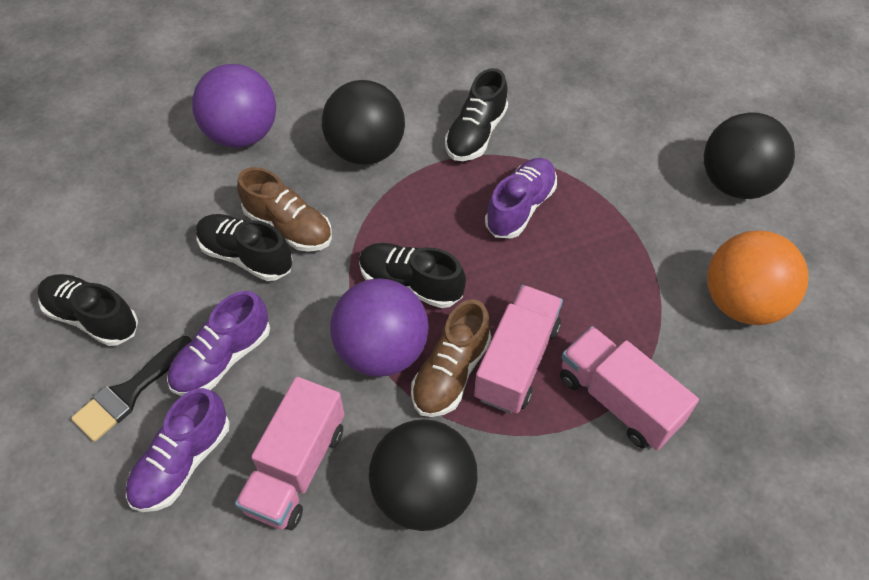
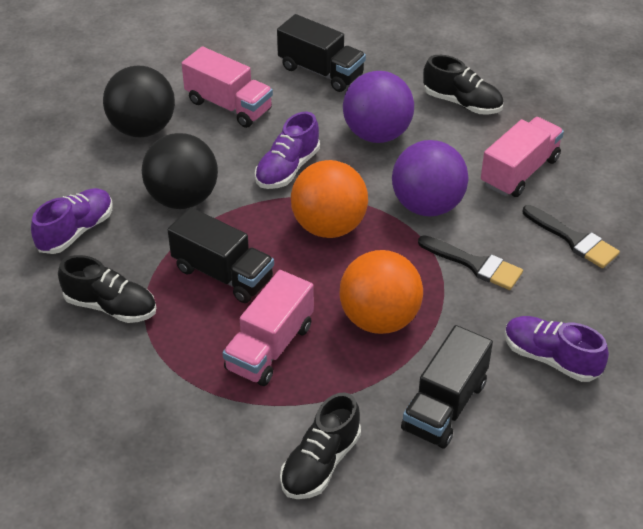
black ball: 3 -> 2
black brush: 1 -> 2
black shoe: 4 -> 3
black truck: 0 -> 3
brown shoe: 2 -> 0
orange ball: 1 -> 2

